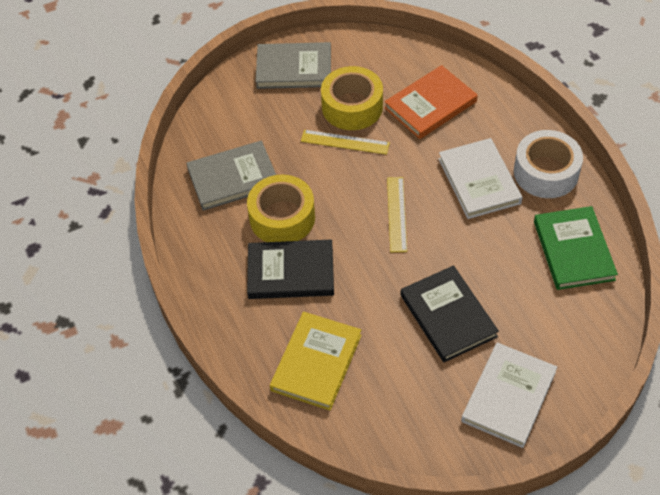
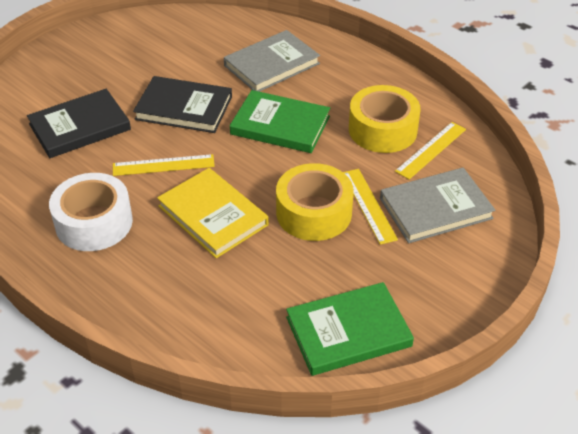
green book: 1 -> 2
orange book: 1 -> 0
white book: 2 -> 0
yellow ruler: 2 -> 3

